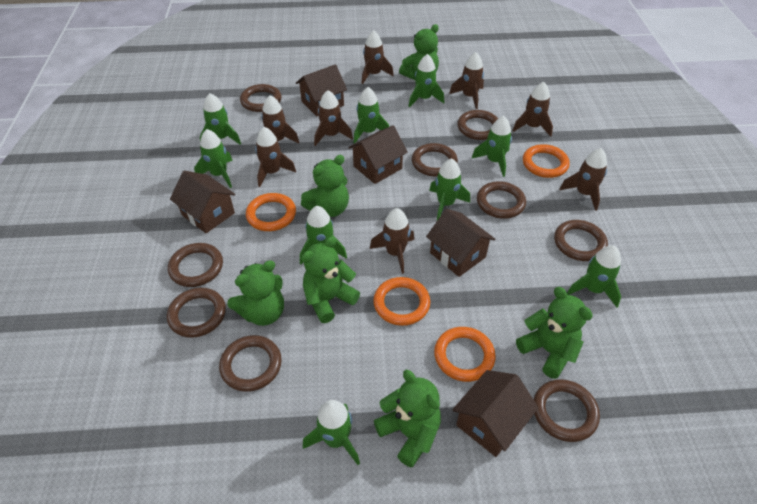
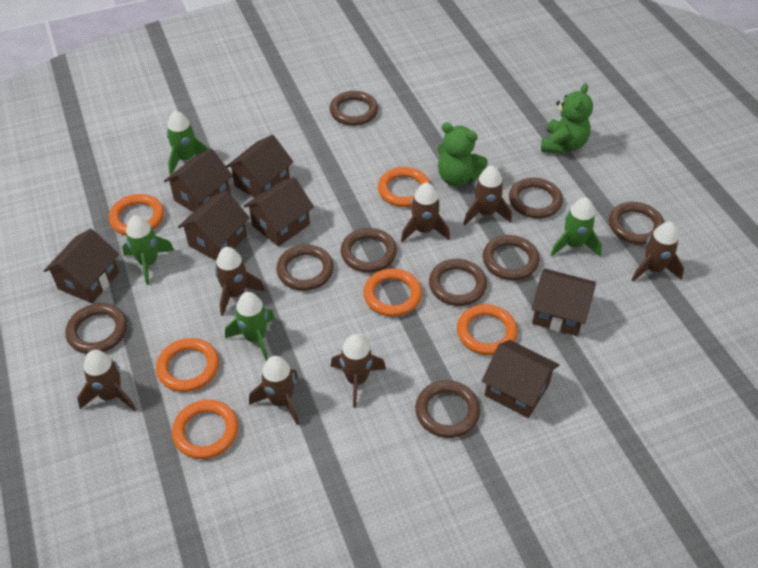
brown house: 5 -> 7
brown rocket: 8 -> 7
green rocket: 9 -> 4
green teddy bear: 6 -> 2
orange ring: 4 -> 6

